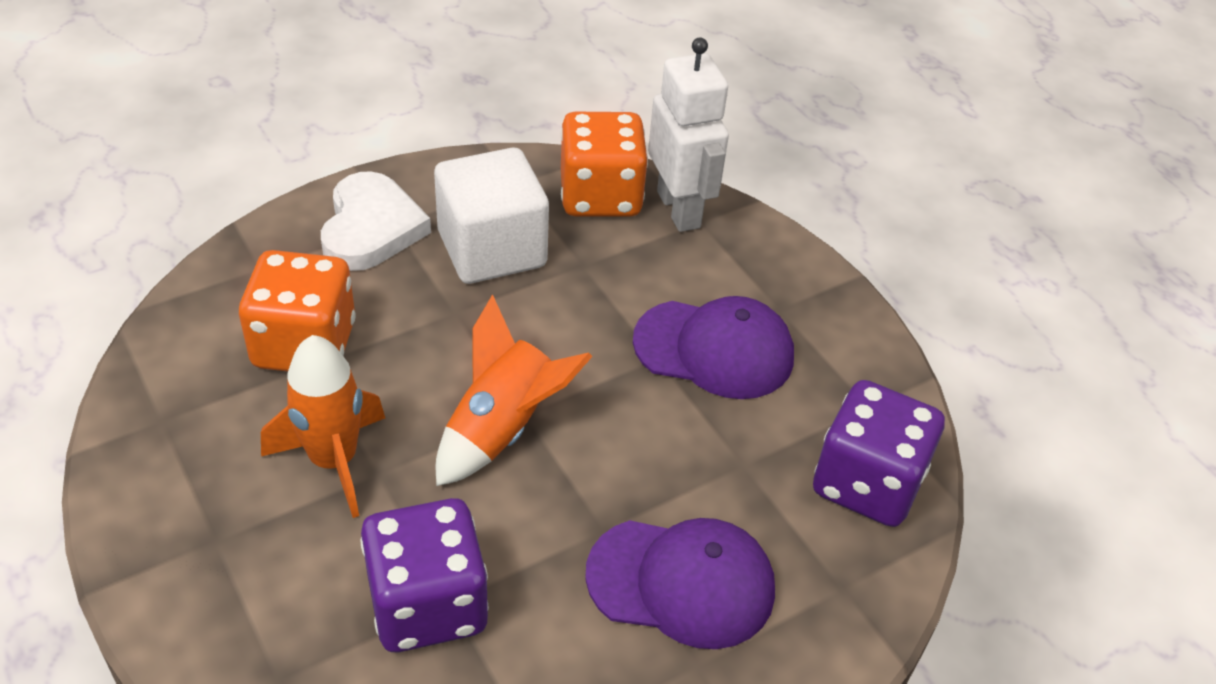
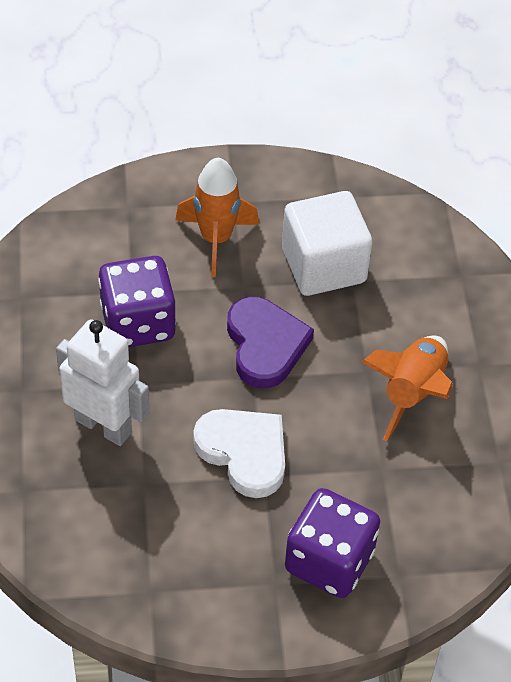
orange dice: 2 -> 0
purple cap: 2 -> 0
purple heart: 0 -> 1

